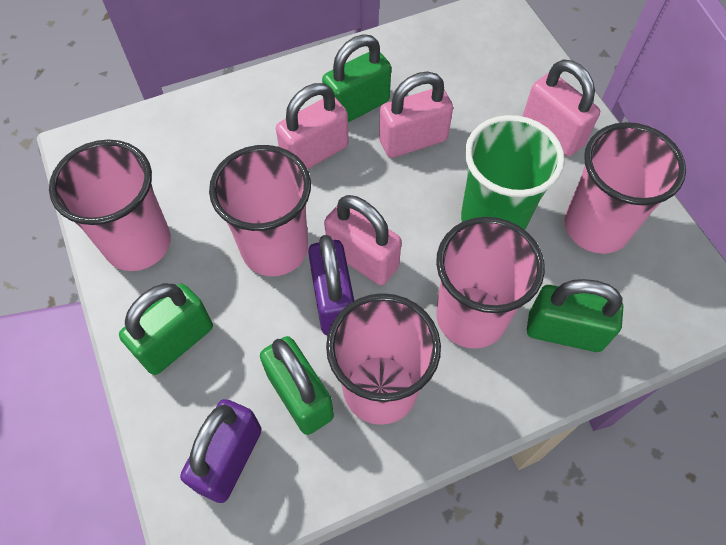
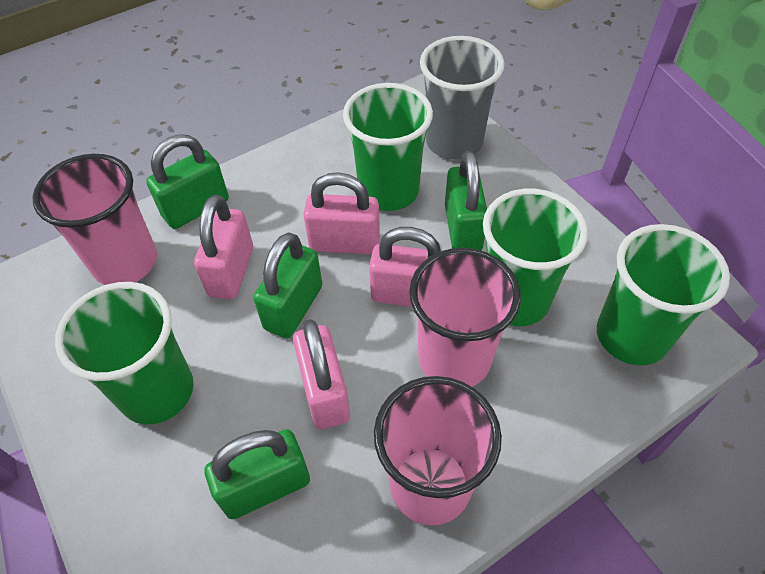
green cup: 1 -> 4
grey cup: 0 -> 1
pink cup: 5 -> 3
purple padlock: 2 -> 0

